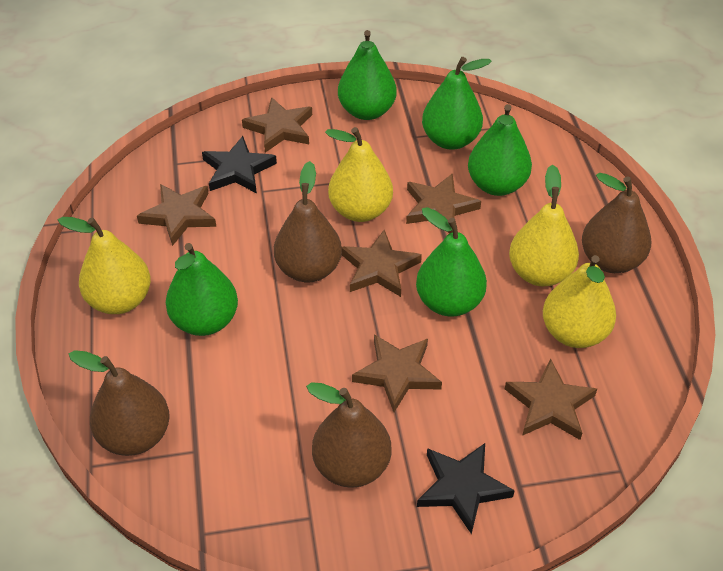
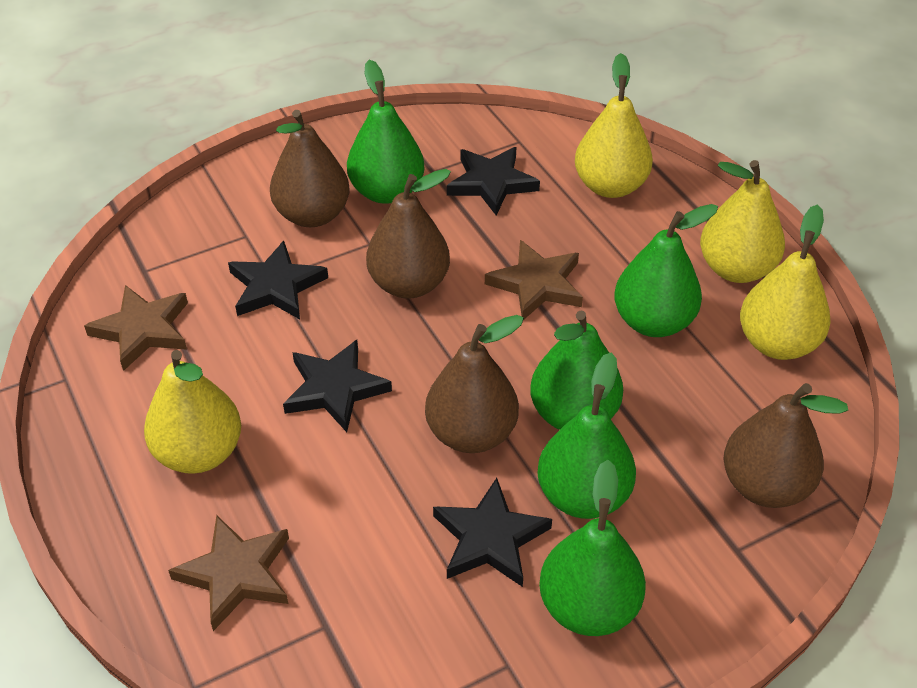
black star: 2 -> 4
brown star: 6 -> 3

